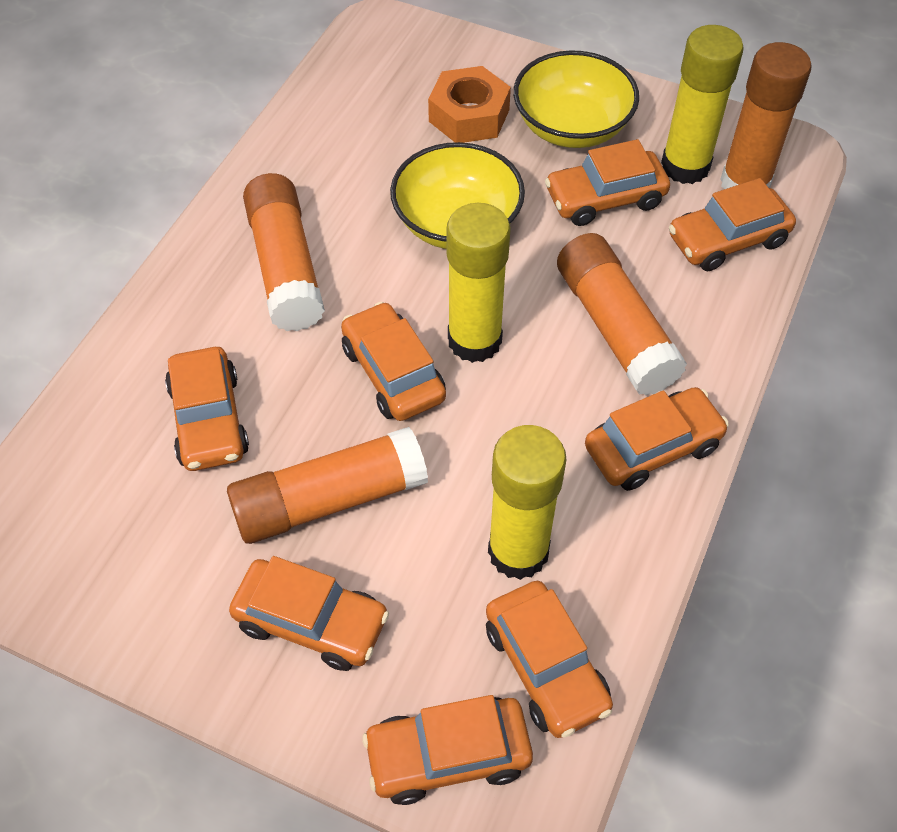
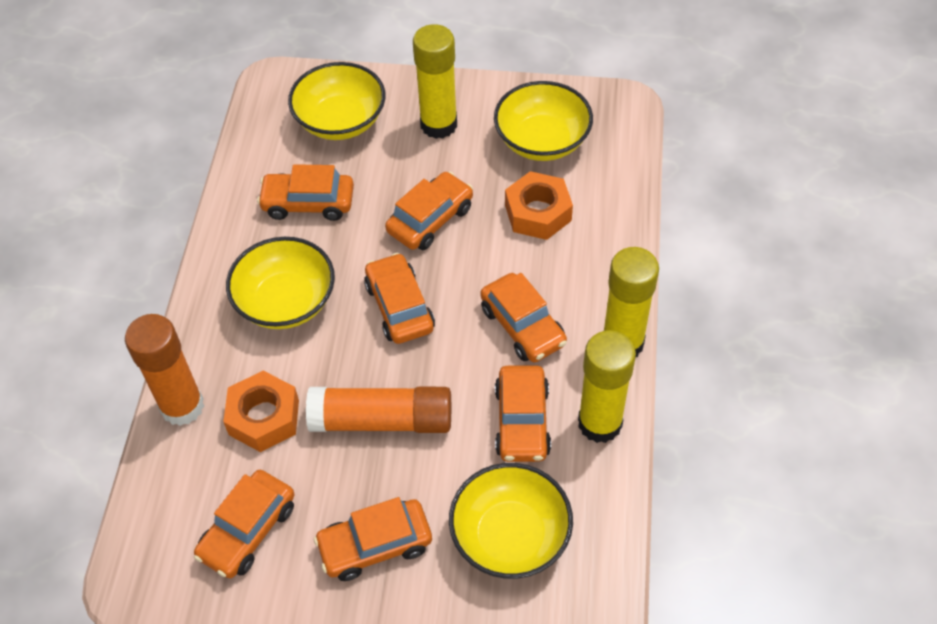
orange car: 8 -> 7
orange glue stick: 4 -> 2
orange nut: 1 -> 2
yellow bowl: 2 -> 4

